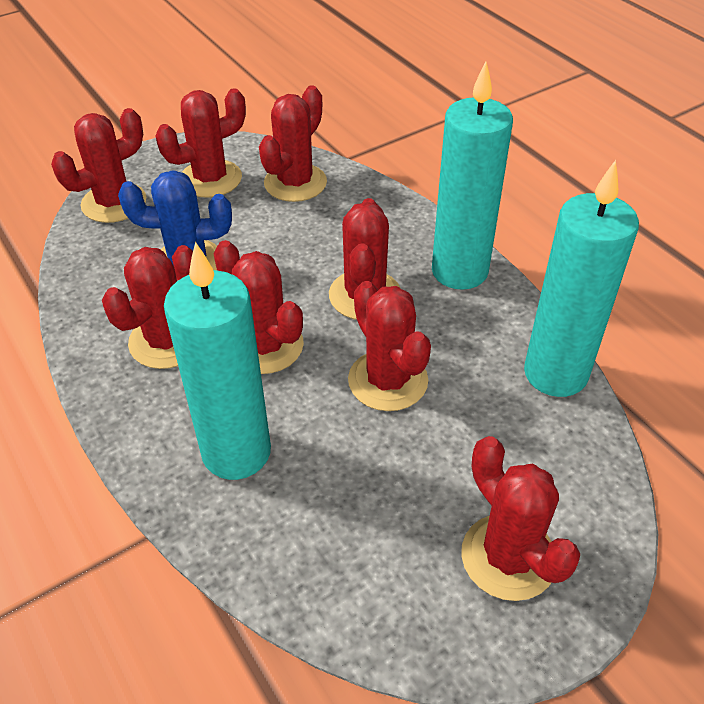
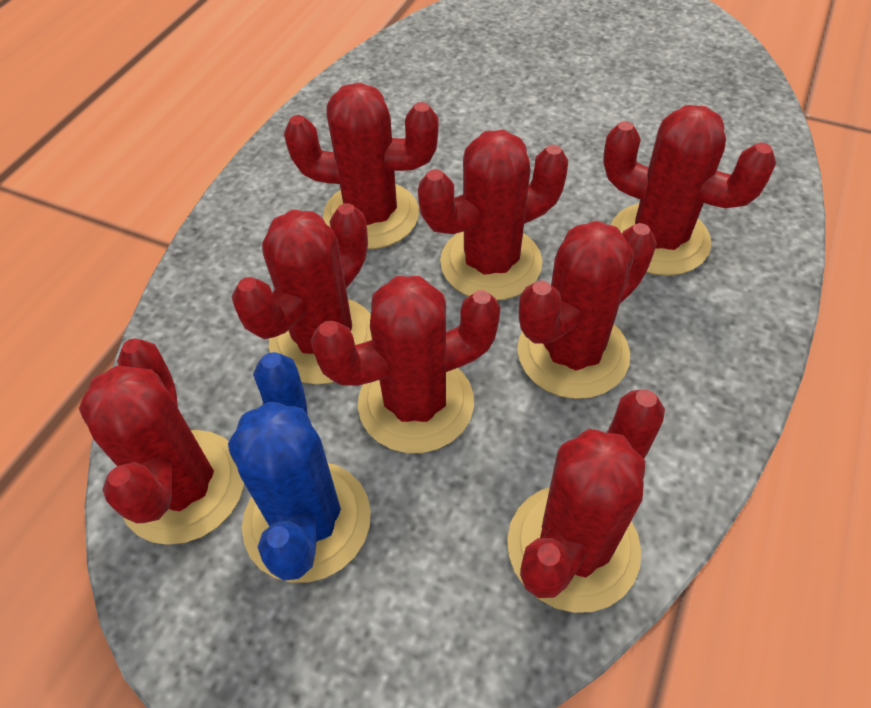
turquoise candle: 3 -> 0

